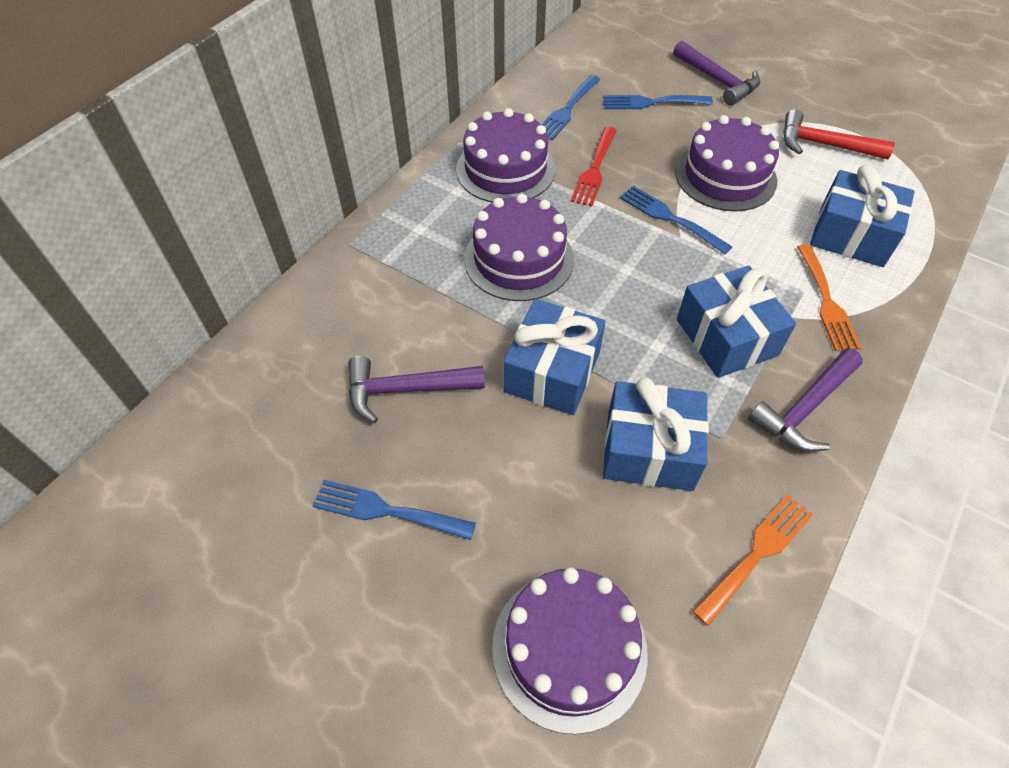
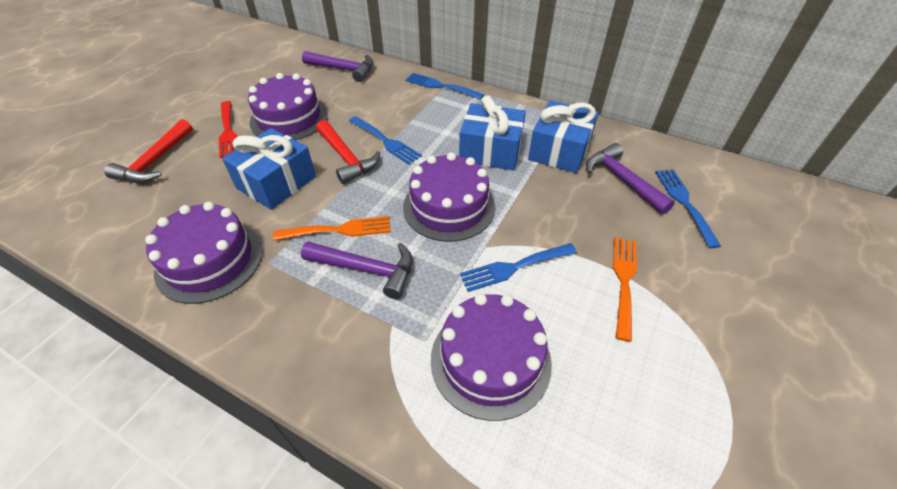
blue gift: 4 -> 3
red hammer: 1 -> 2

